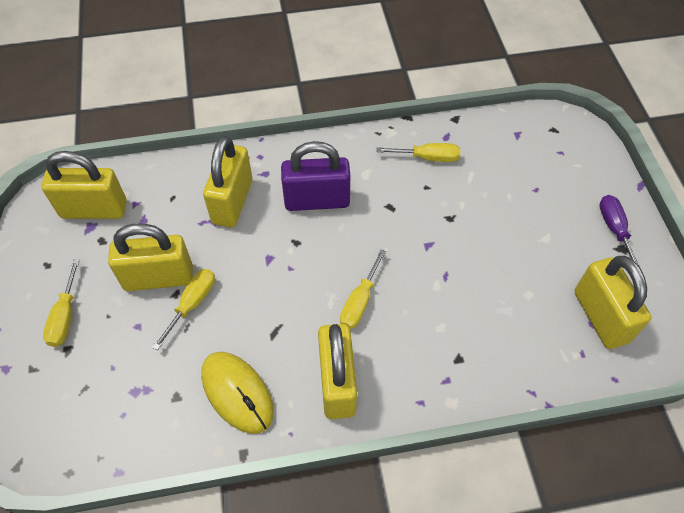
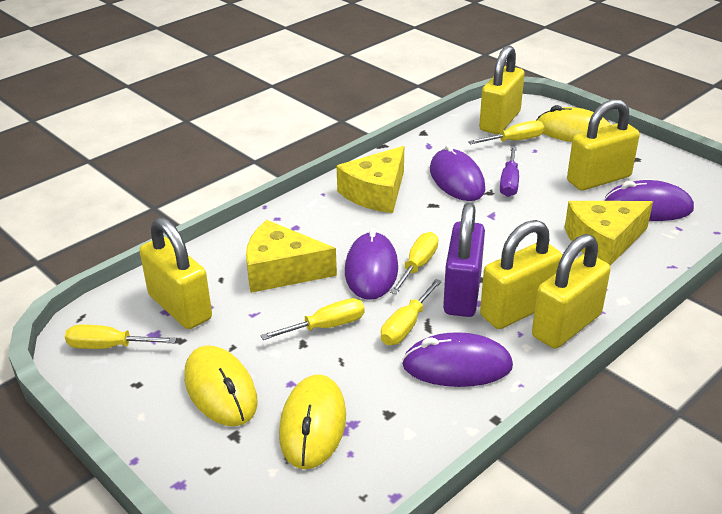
purple mouse: 0 -> 4
yellow cheese: 0 -> 3
yellow mouse: 1 -> 3
yellow screwdriver: 4 -> 5

